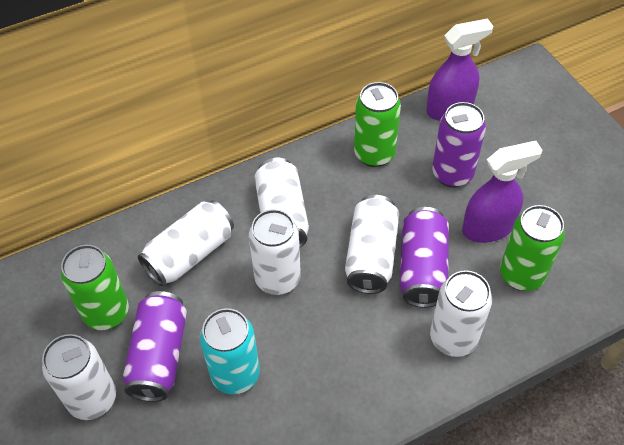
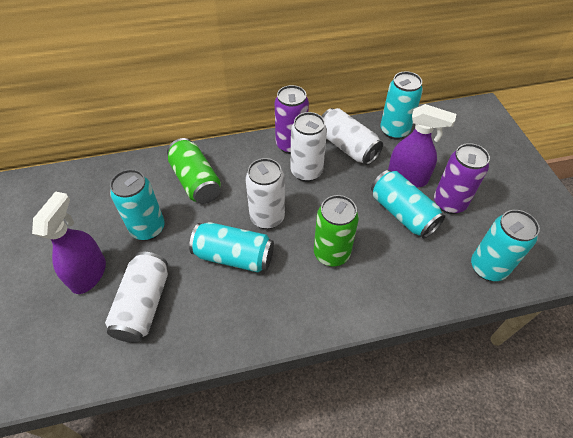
green can: 3 -> 2
purple can: 3 -> 2
turquoise can: 1 -> 5
white can: 6 -> 4

